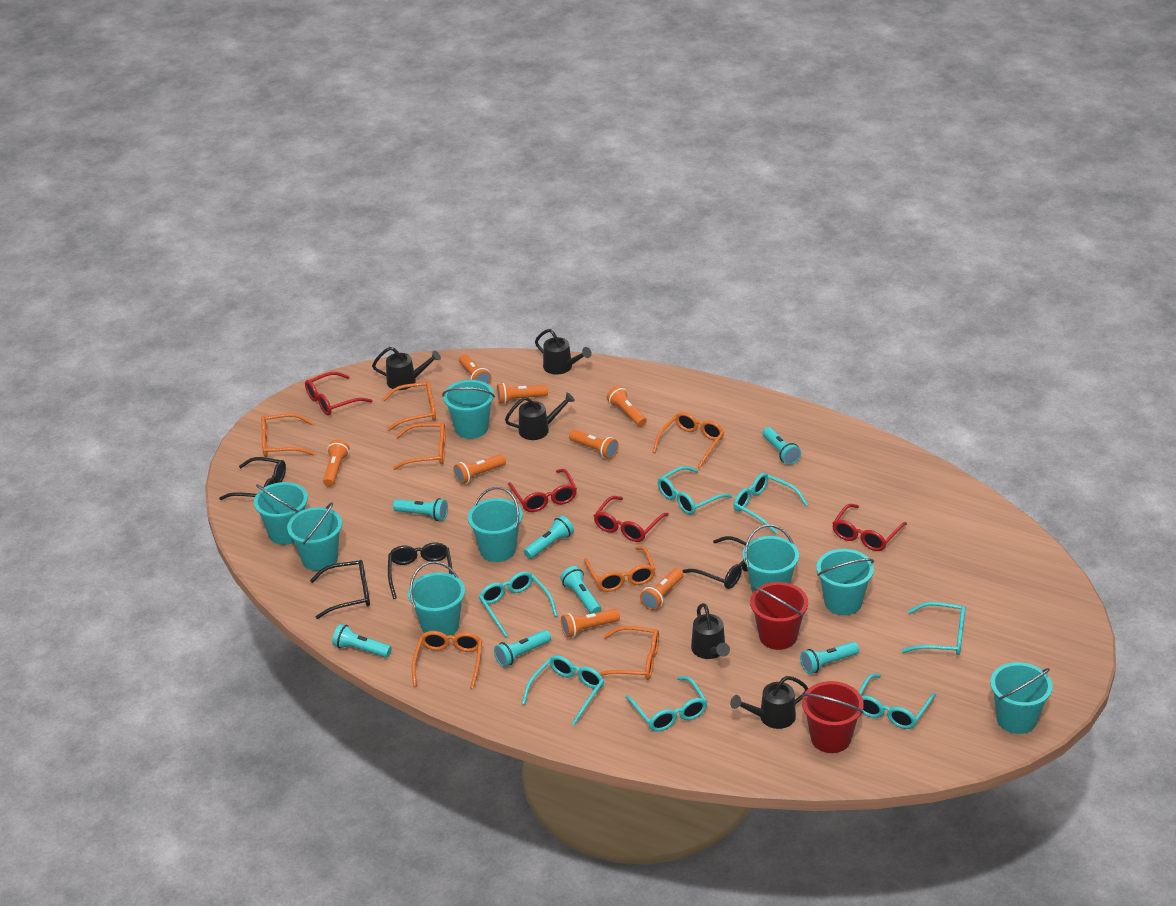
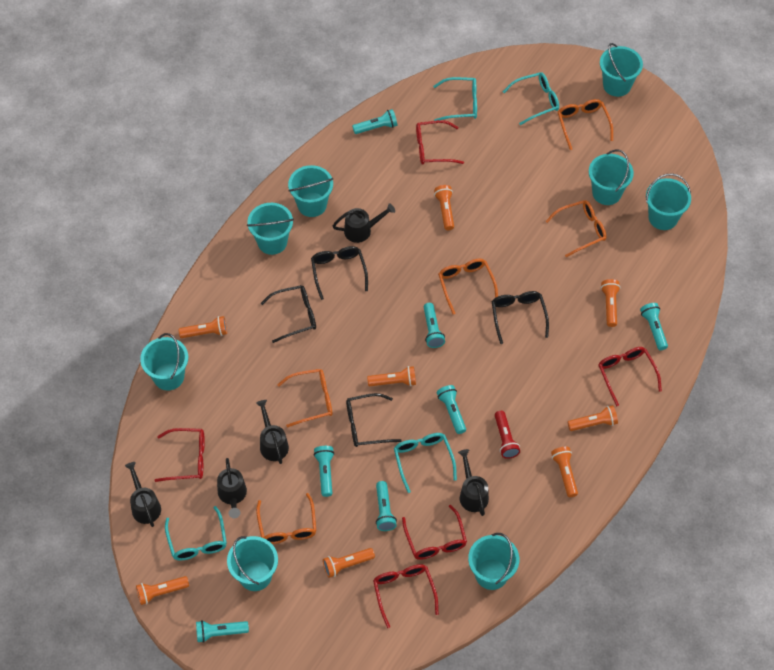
orange glasses: 7 -> 5
red bucket: 2 -> 0
red flashlight: 0 -> 1
red glasses: 4 -> 5
turquoise glasses: 7 -> 4

